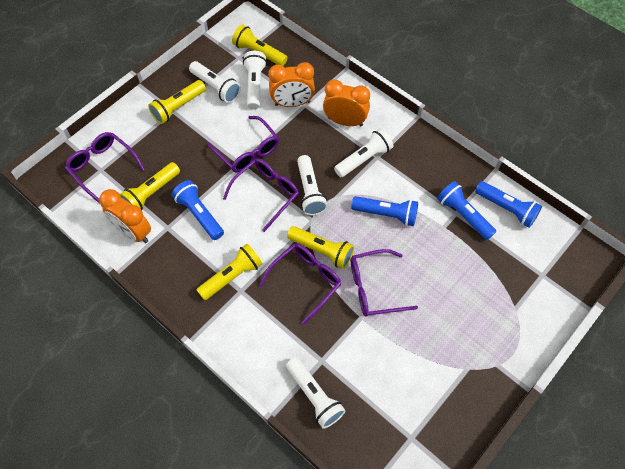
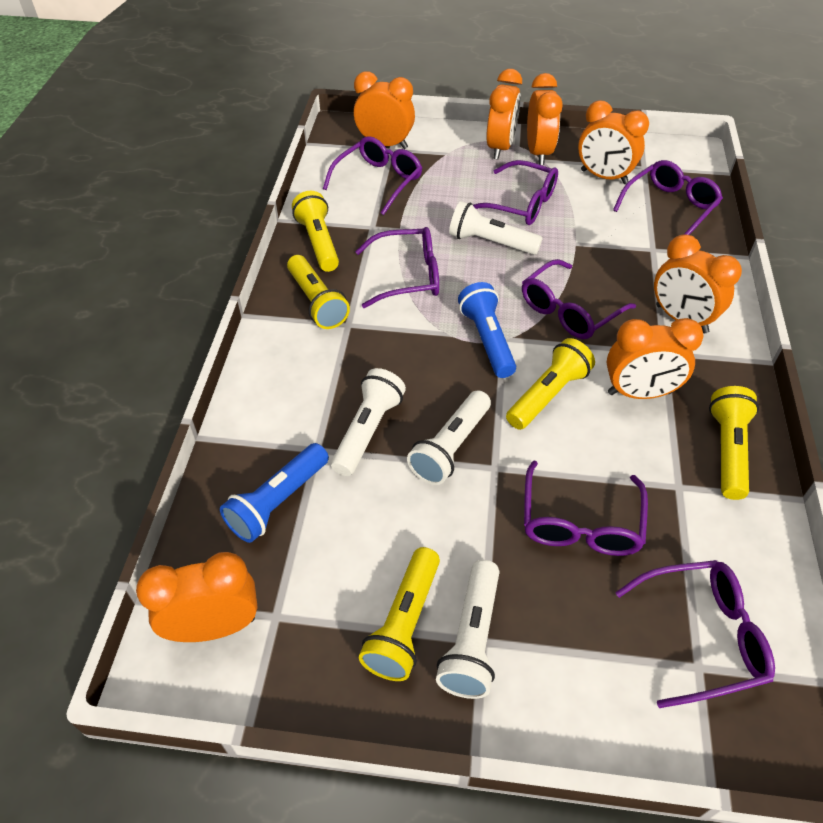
blue flashlight: 4 -> 2
orange clock: 3 -> 7
purple glasses: 5 -> 7
white flashlight: 5 -> 4

